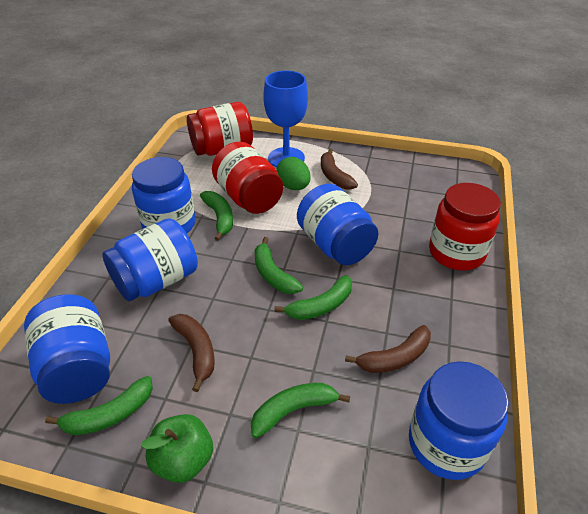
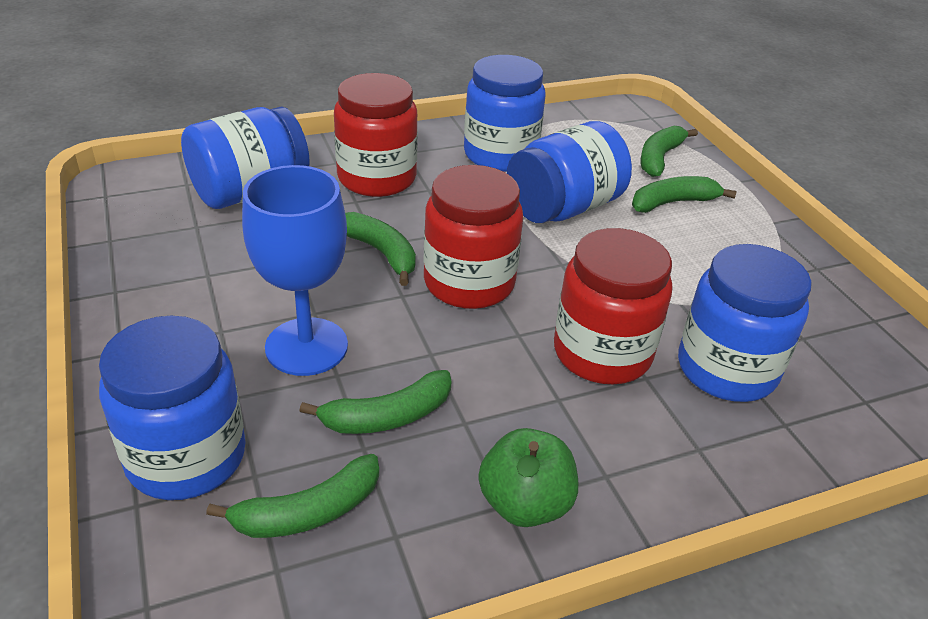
brown banana: 3 -> 0
green egg: 1 -> 0

